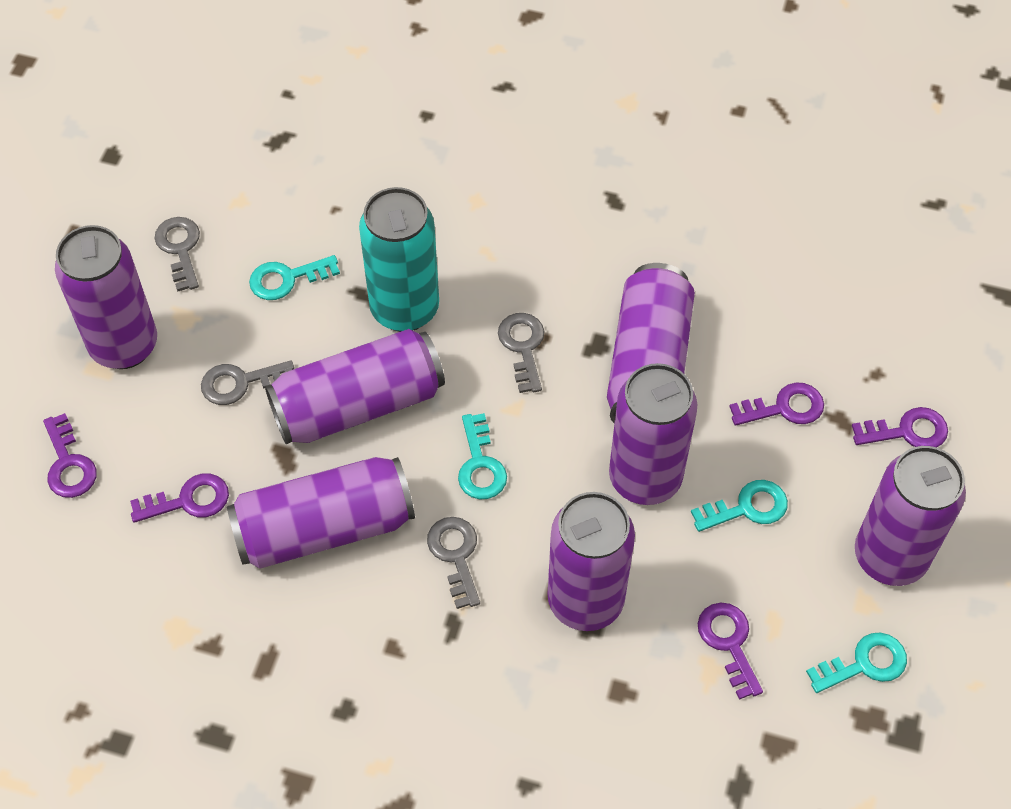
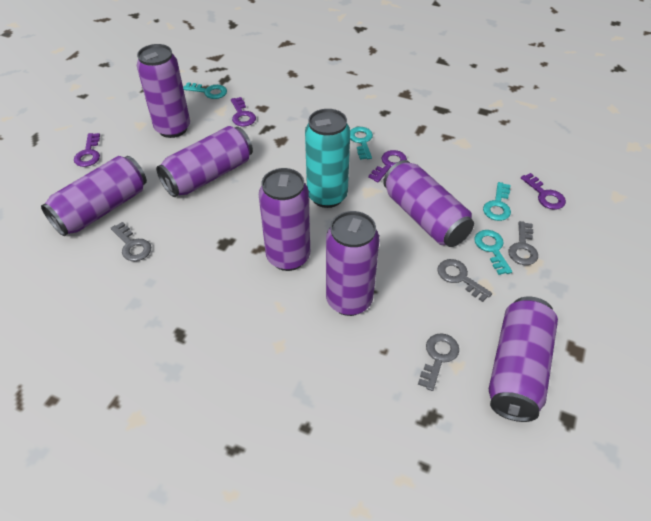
purple key: 5 -> 4

